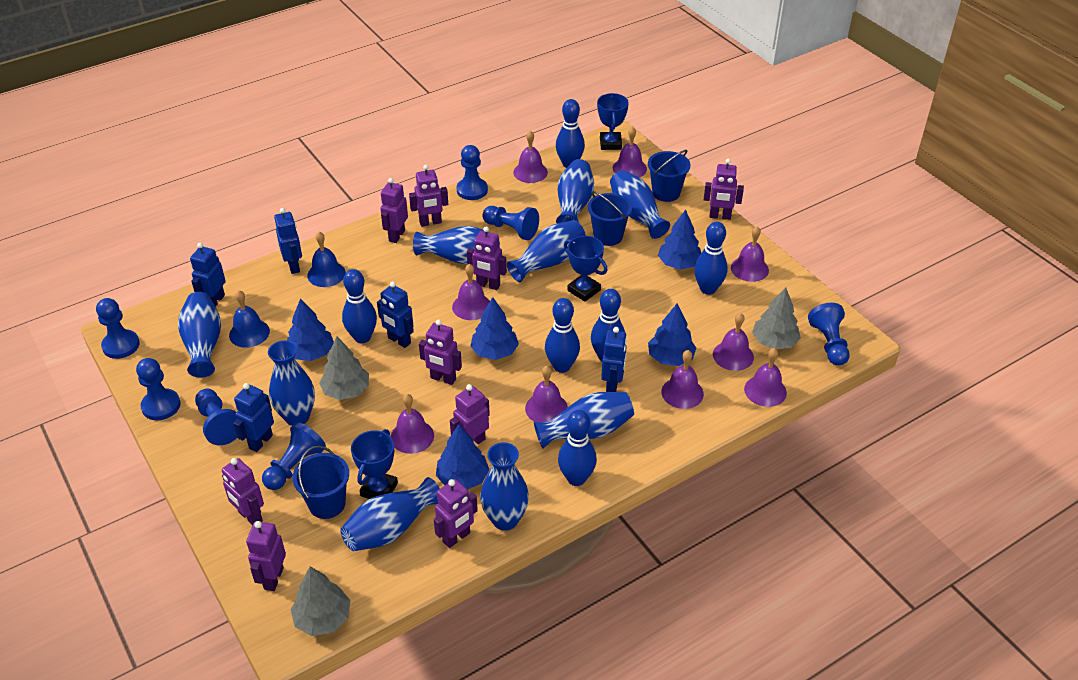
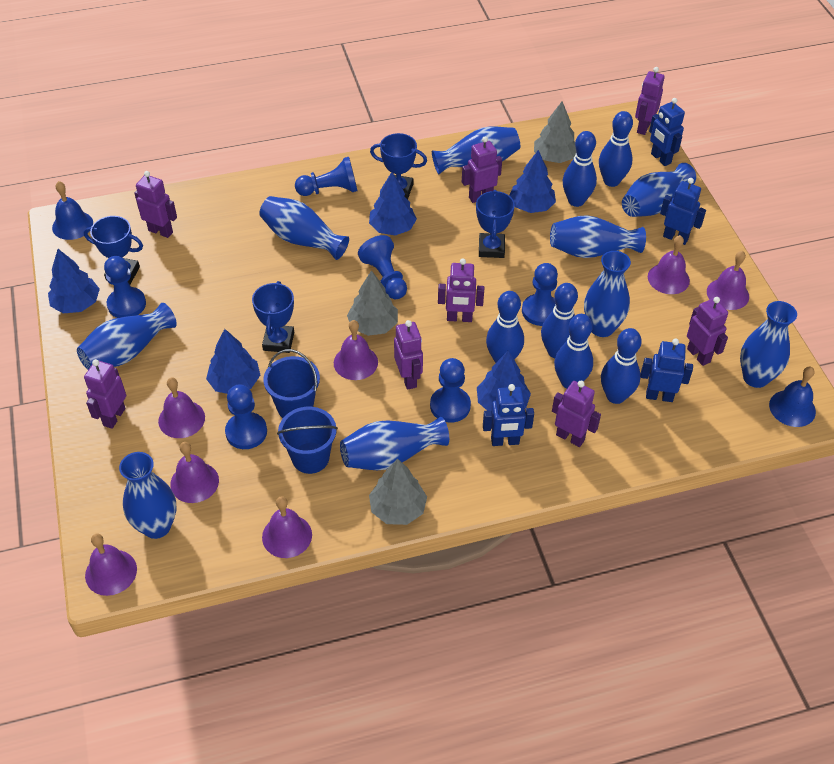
blue bucket: 3 -> 2
blue pawn: 7 -> 6
blue robot: 5 -> 4
blue trophy: 3 -> 4
purple bell: 9 -> 7
purple robot: 9 -> 8

